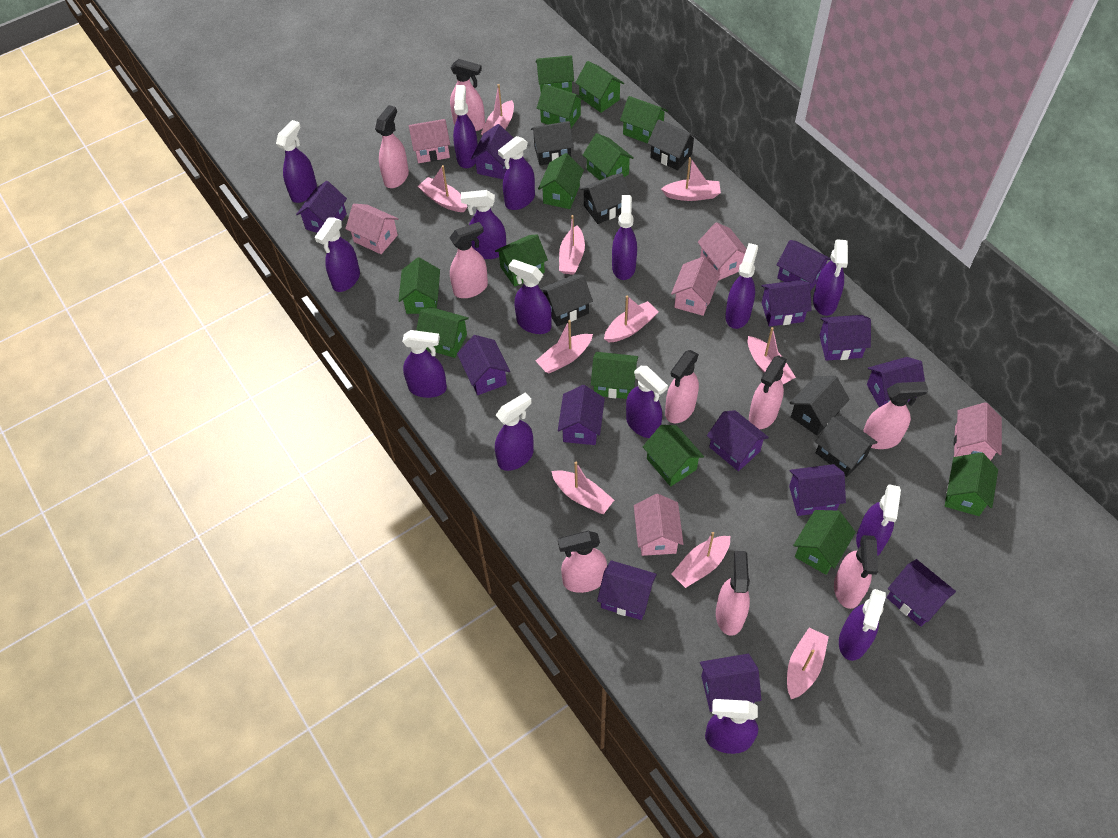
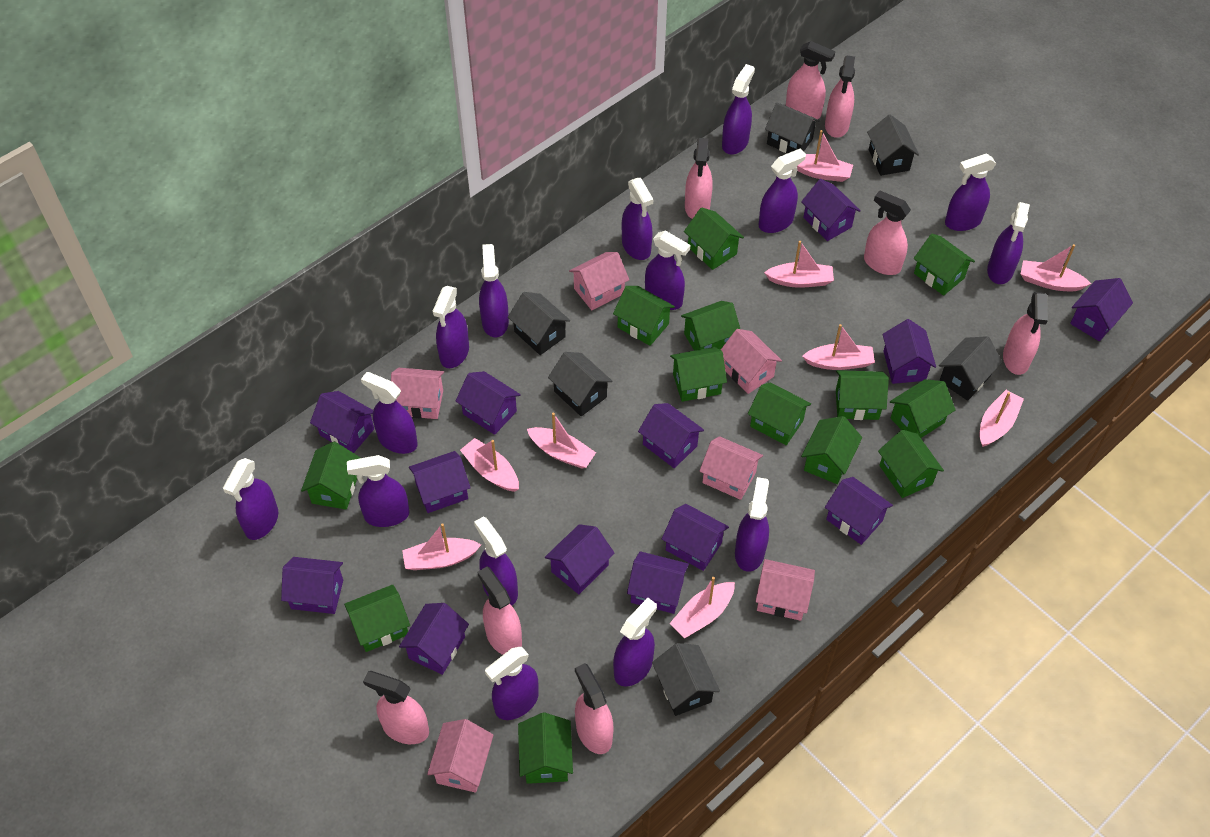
pink boat: 10 -> 9
pink spray bottle: 9 -> 8

